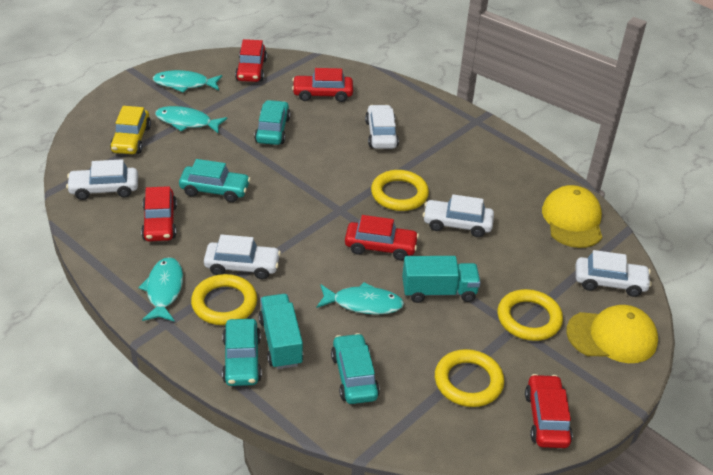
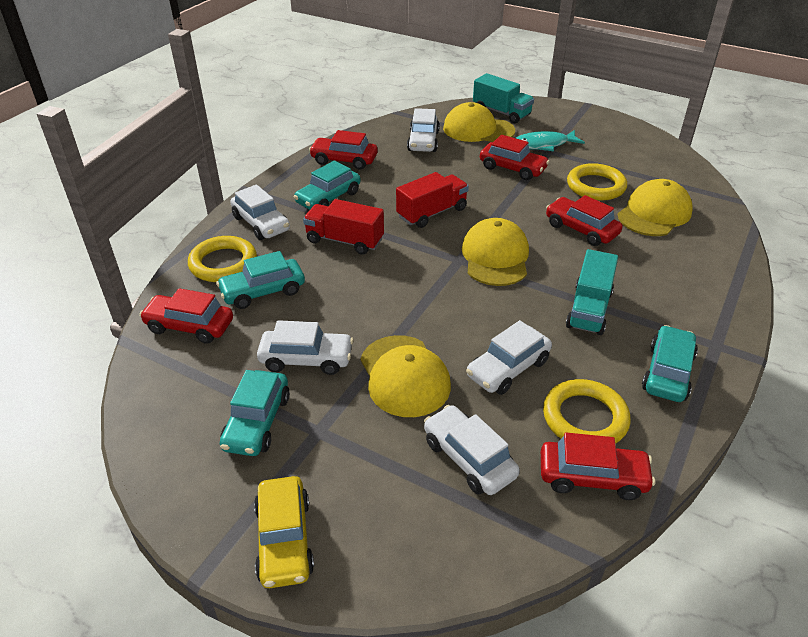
red truck: 0 -> 2
turquoise fish: 4 -> 1
yellow cap: 2 -> 4
yellow ring: 4 -> 3

